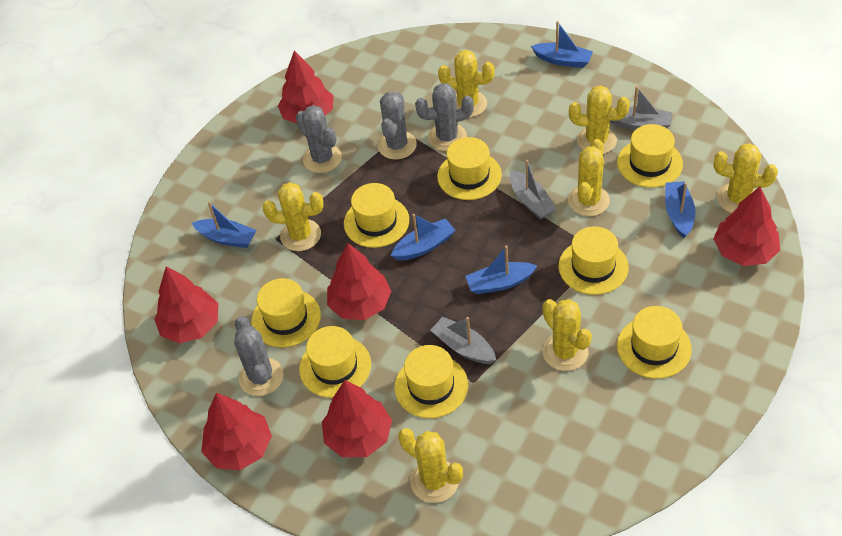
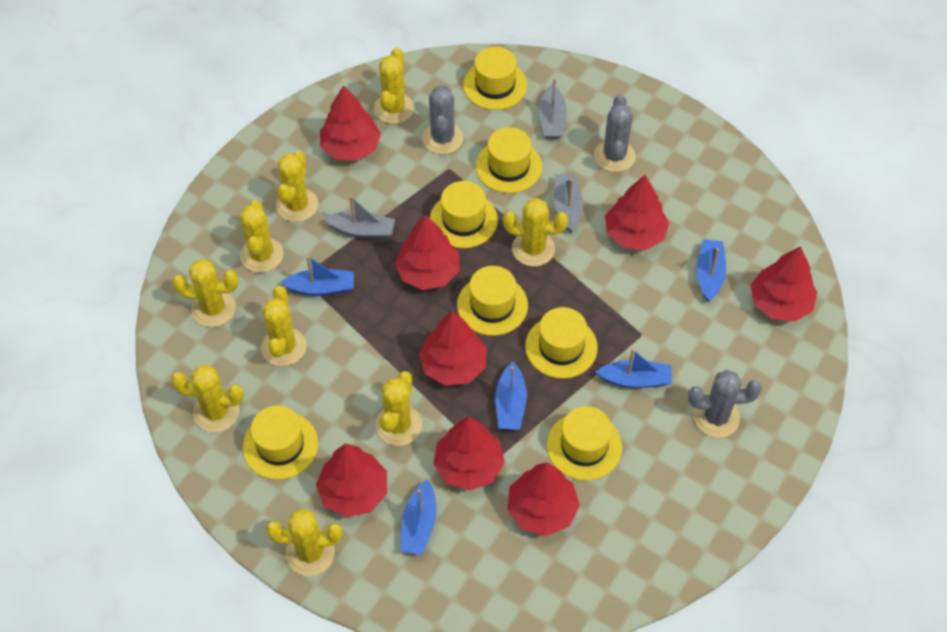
grey cactus: 4 -> 3
red tree: 6 -> 8
yellow cactus: 7 -> 9
yellow hat: 8 -> 7

